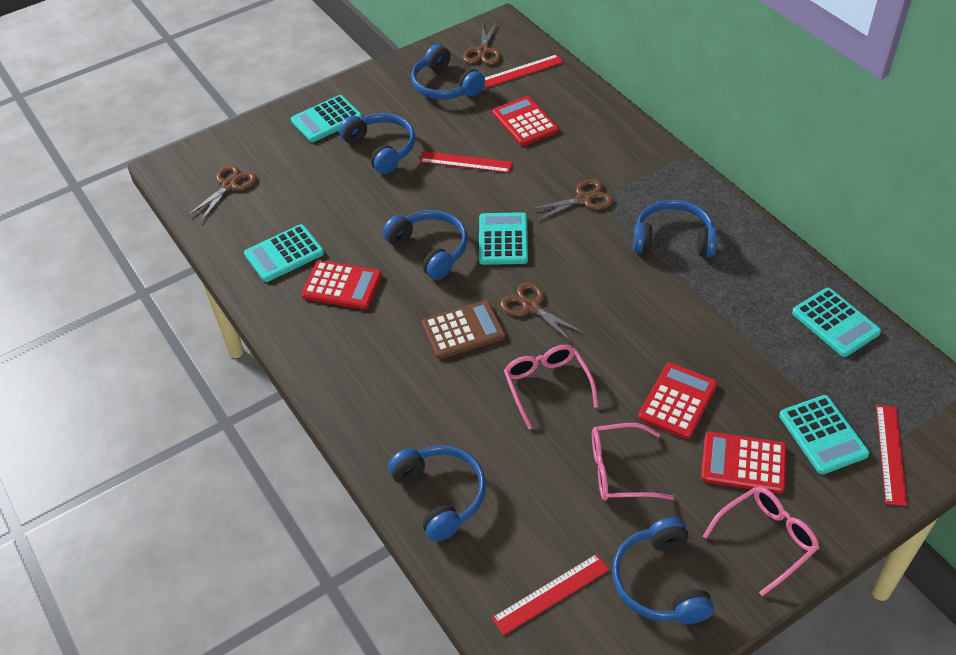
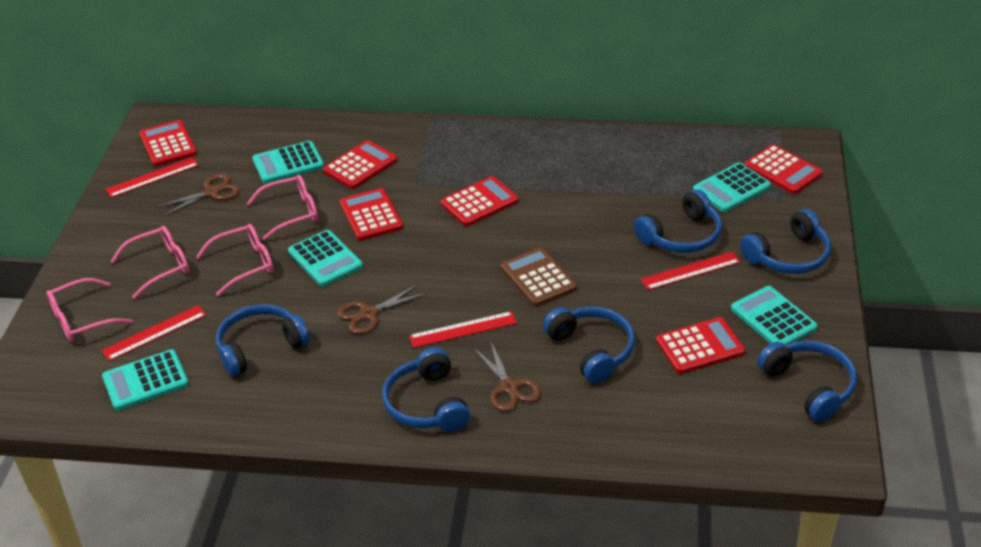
brown scissors: 4 -> 3
pink glasses: 3 -> 4
red calculator: 4 -> 6

